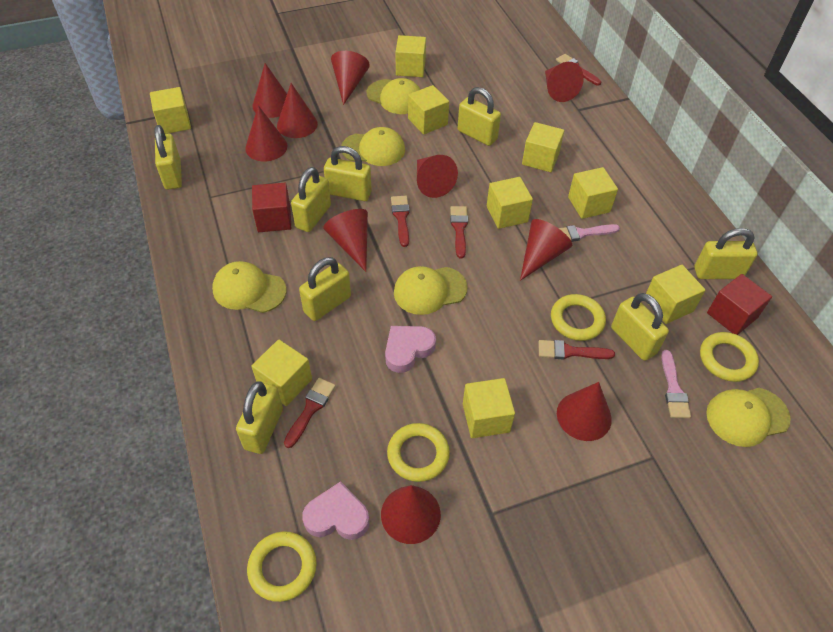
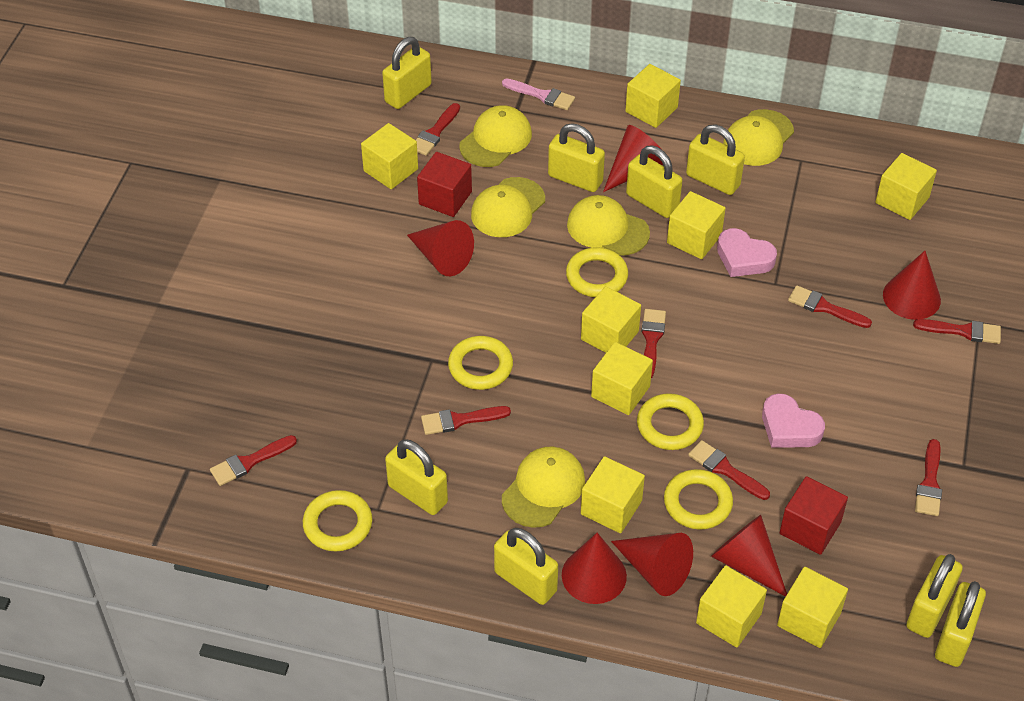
pink brush: 2 -> 1
red brush: 5 -> 8
red cone: 10 -> 6
yellow ring: 4 -> 5

